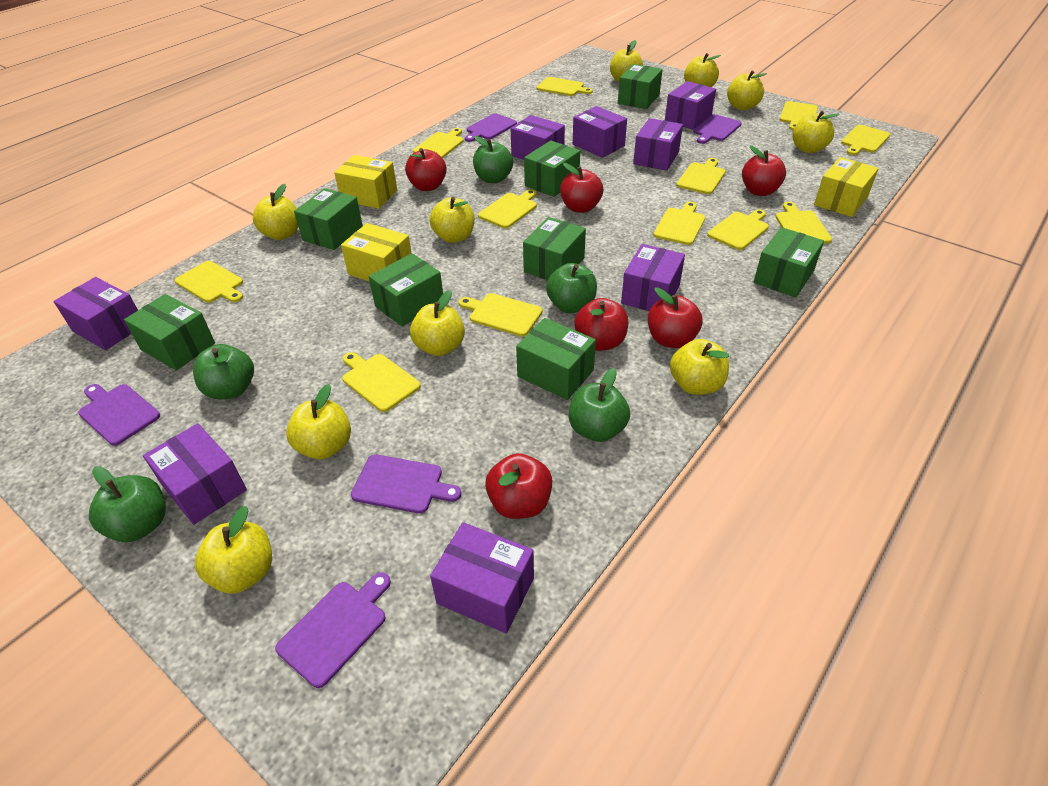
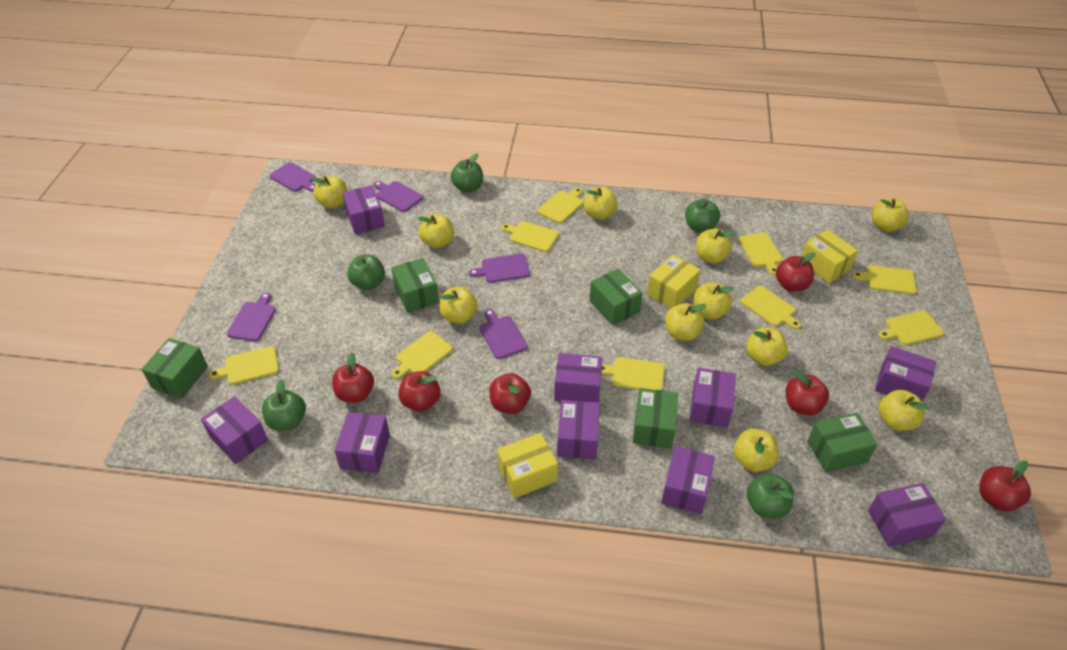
green box: 8 -> 5
purple box: 8 -> 9
yellow apple: 10 -> 11
yellow cutting board: 12 -> 9

